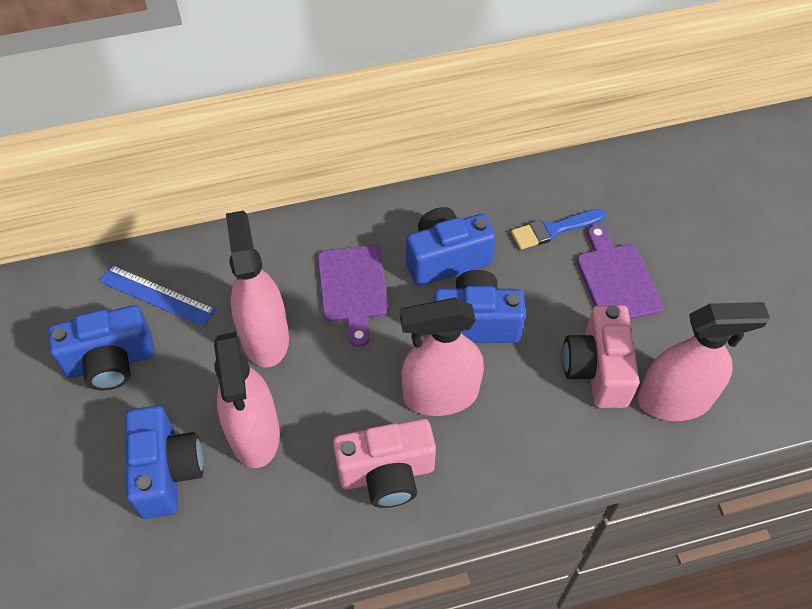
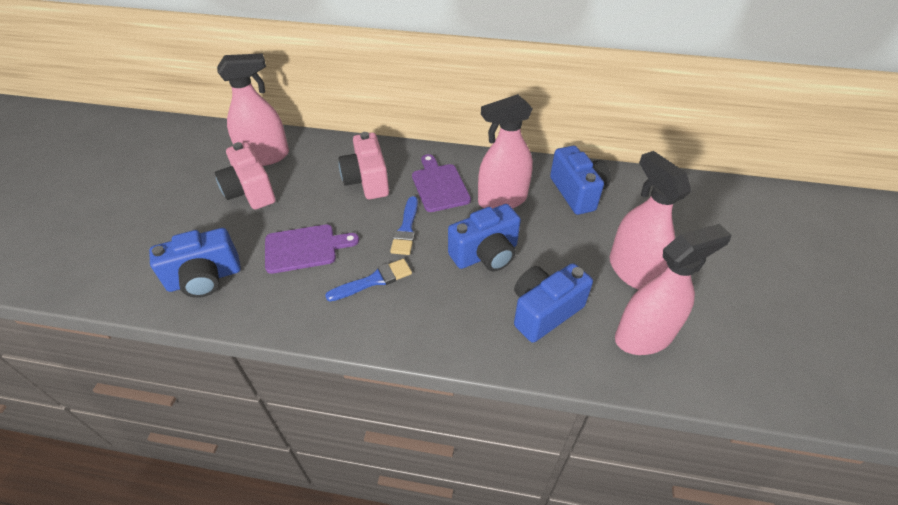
blue brush: 1 -> 2
blue ruler: 1 -> 0

